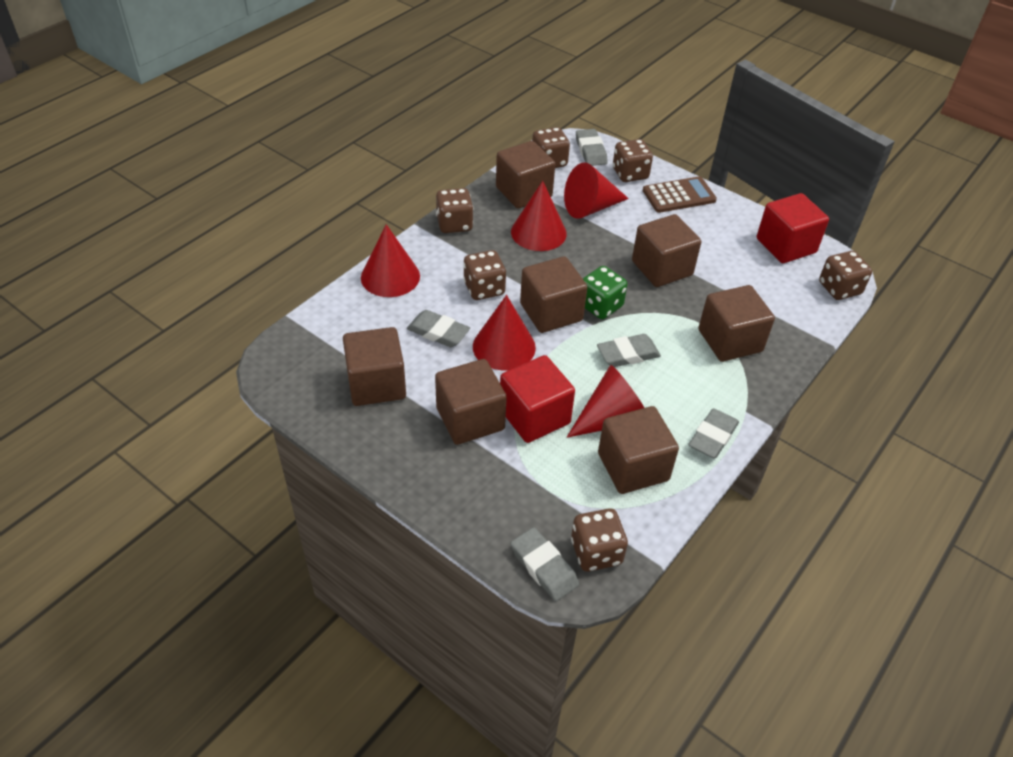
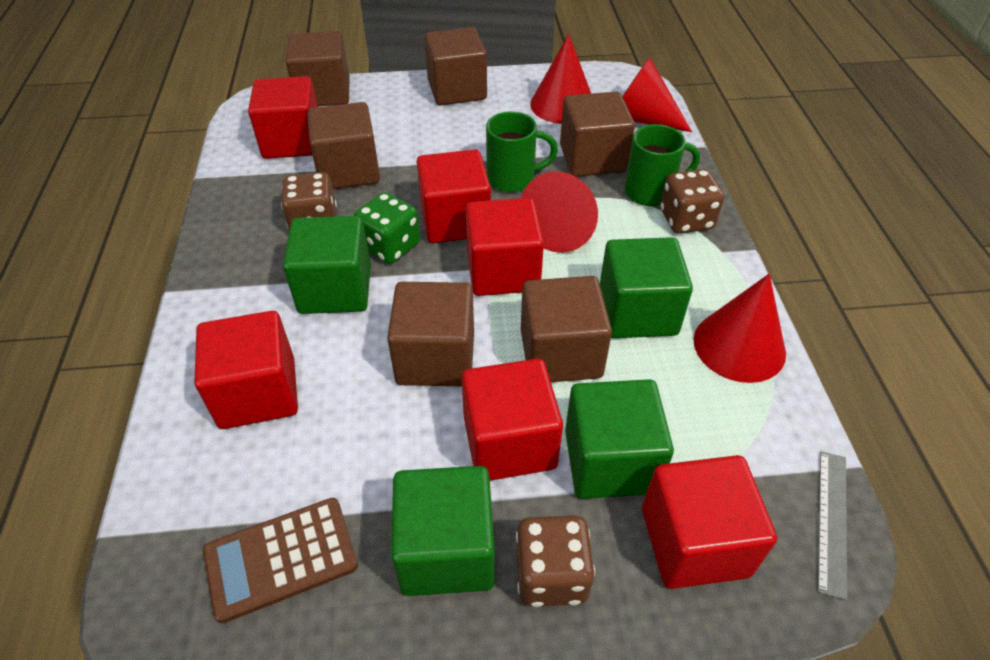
brown cube: 7 -> 6
brown dice: 6 -> 3
green cube: 0 -> 4
green mug: 0 -> 2
grey eraser: 5 -> 0
grey ruler: 0 -> 1
red cone: 5 -> 4
red cube: 2 -> 6

